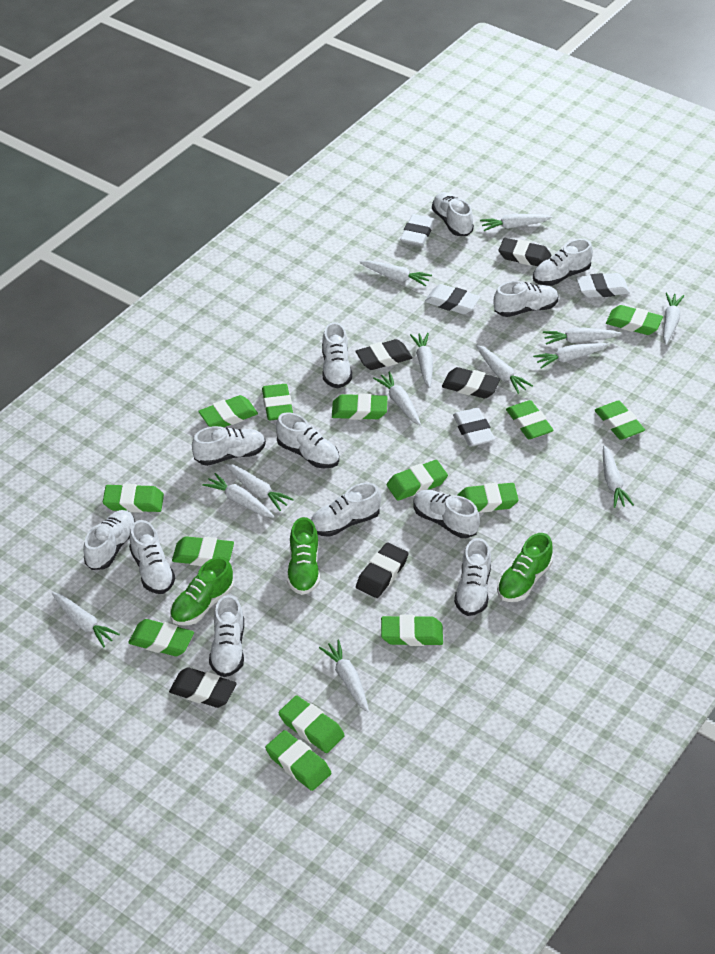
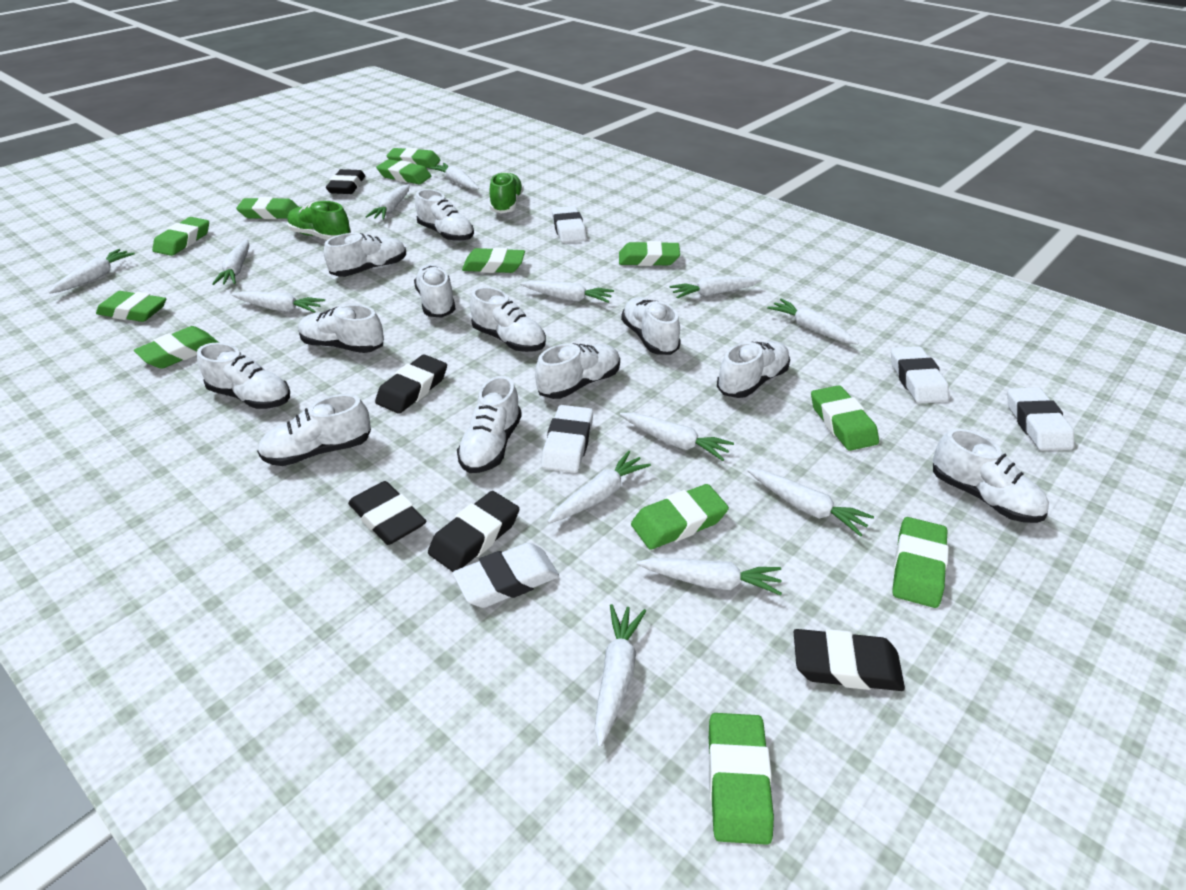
green eraser: 14 -> 12
green shoe: 3 -> 2
white eraser: 4 -> 5

